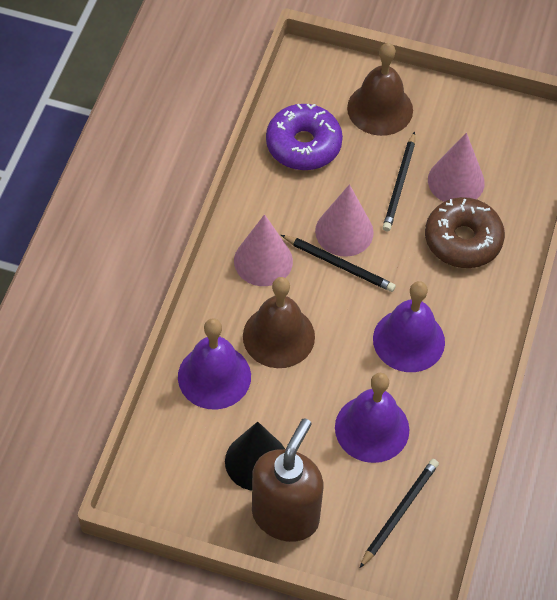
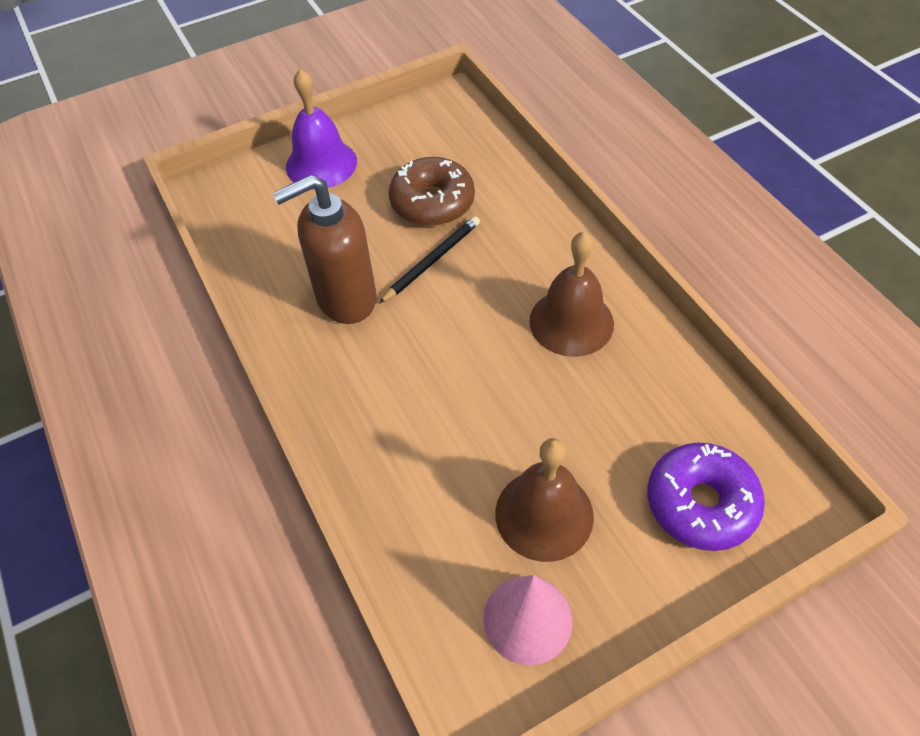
black cone: 1 -> 0
black pencil: 3 -> 1
pink cone: 3 -> 1
purple bell: 3 -> 1

